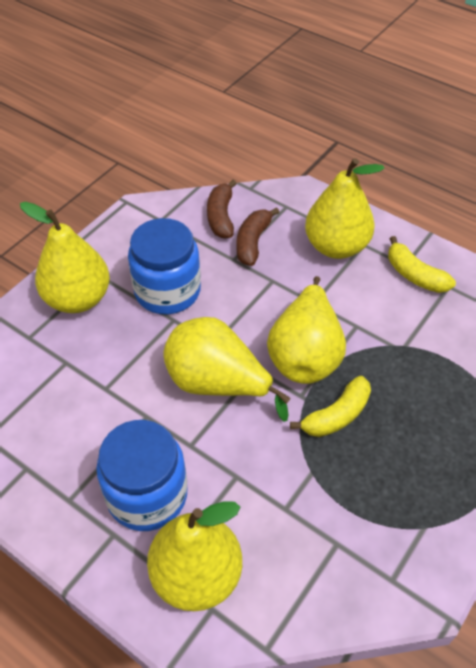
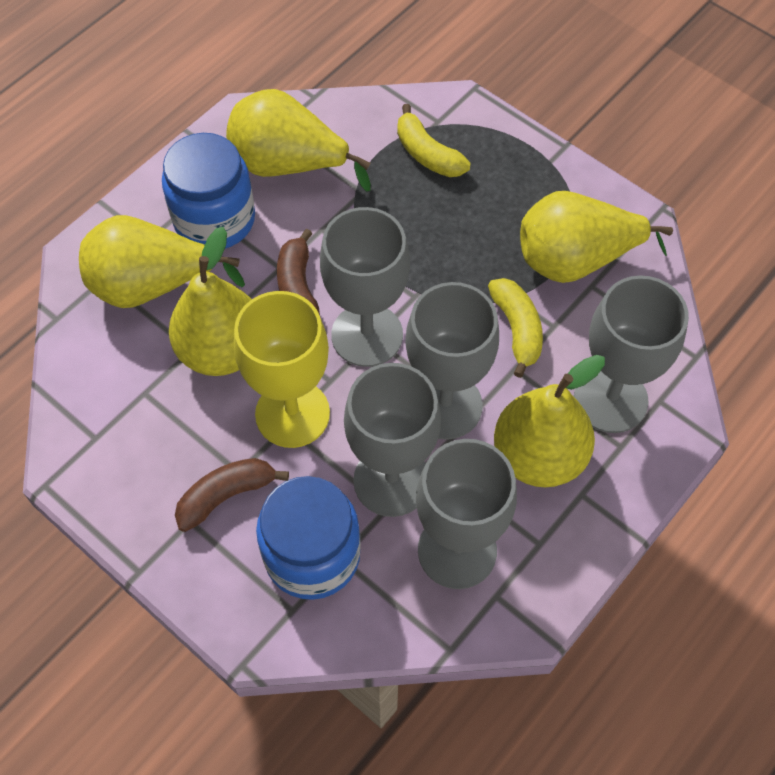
grey goblet: 0 -> 5
yellow goblet: 0 -> 1

